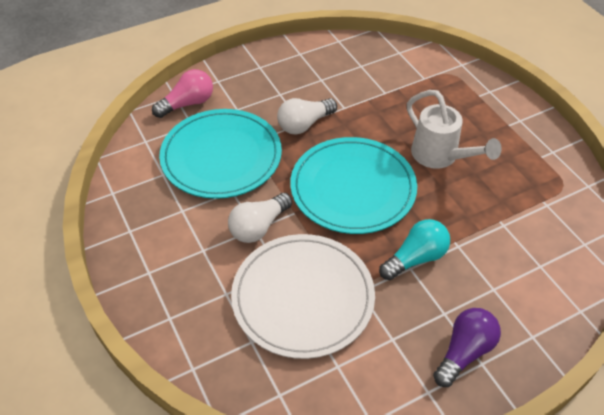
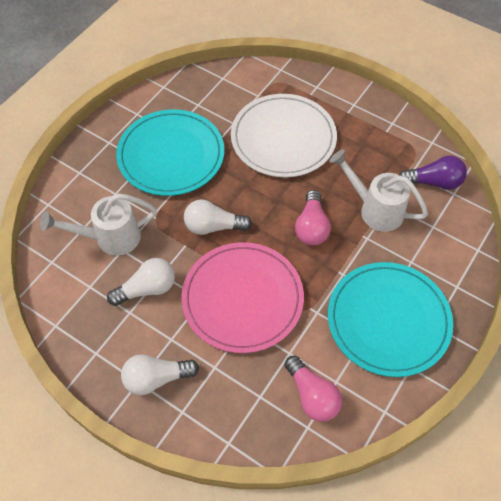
pink light bulb: 1 -> 2
pink plate: 0 -> 1
turquoise light bulb: 1 -> 0
white light bulb: 2 -> 3
white watering can: 1 -> 2

